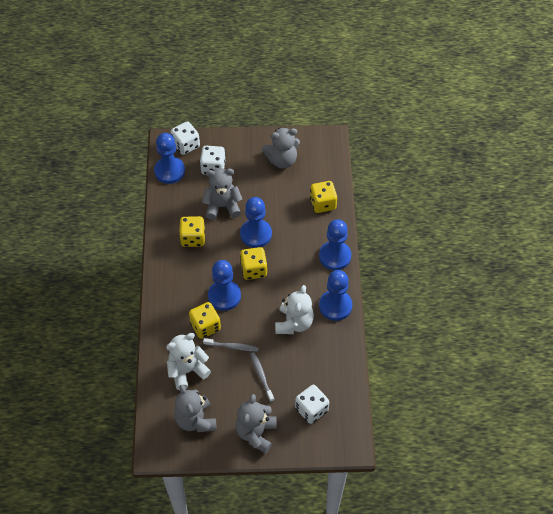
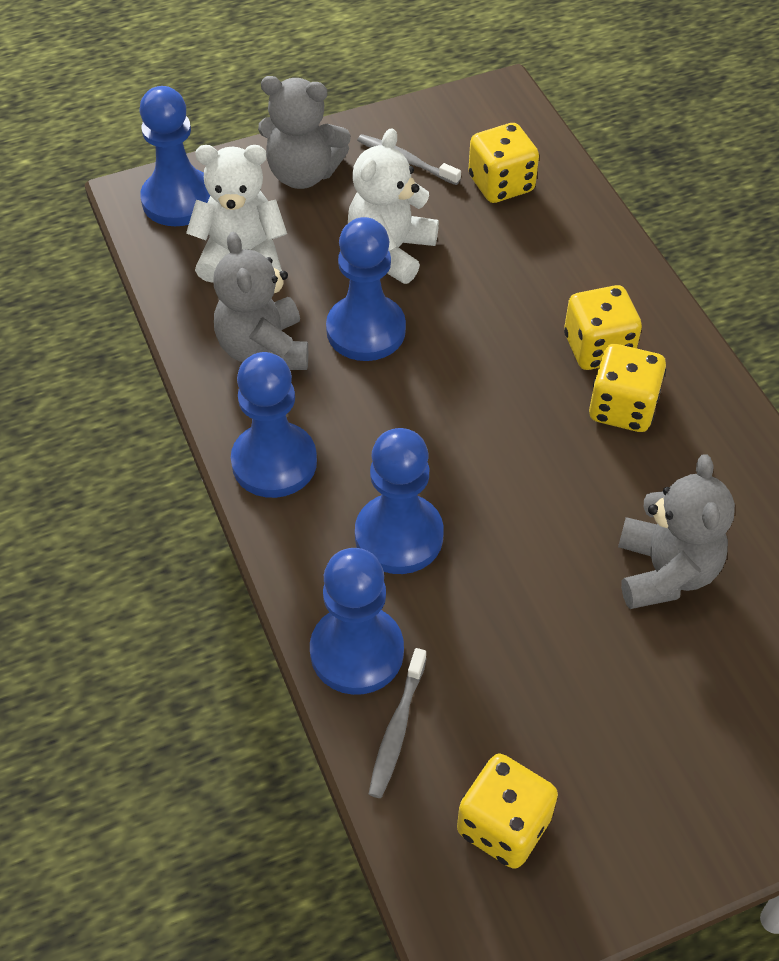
grey teddy bear: 4 -> 3
white dice: 3 -> 0

